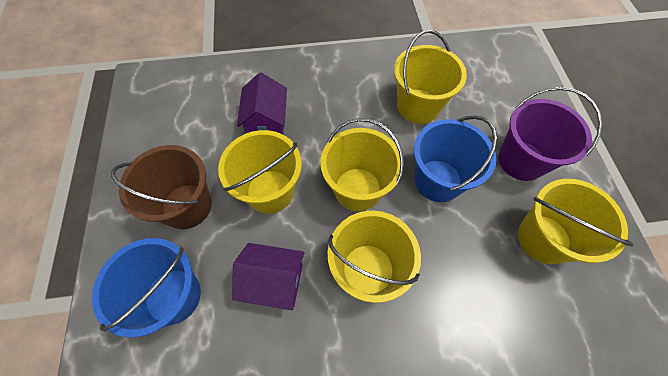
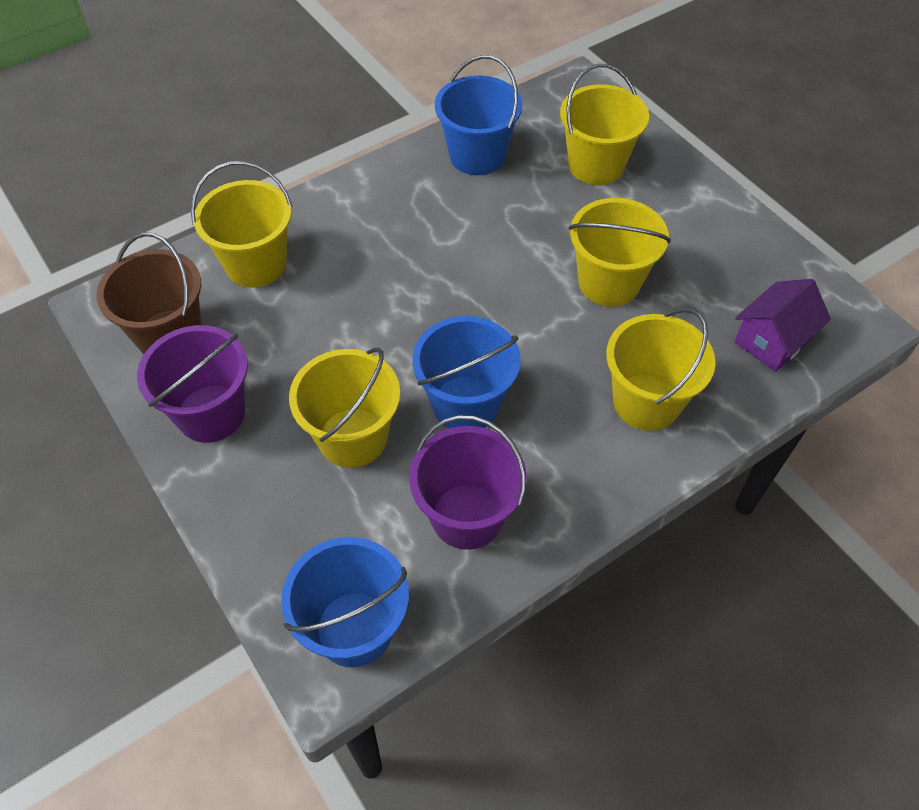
blue bucket: 2 -> 3
purple bucket: 1 -> 2
purple house: 2 -> 1

